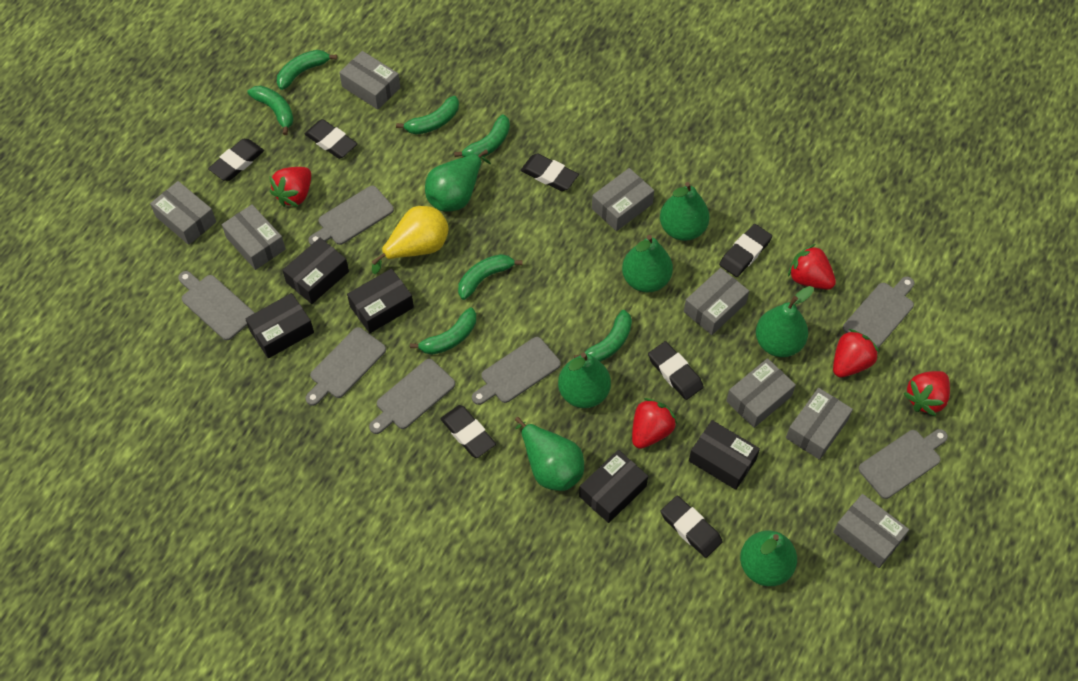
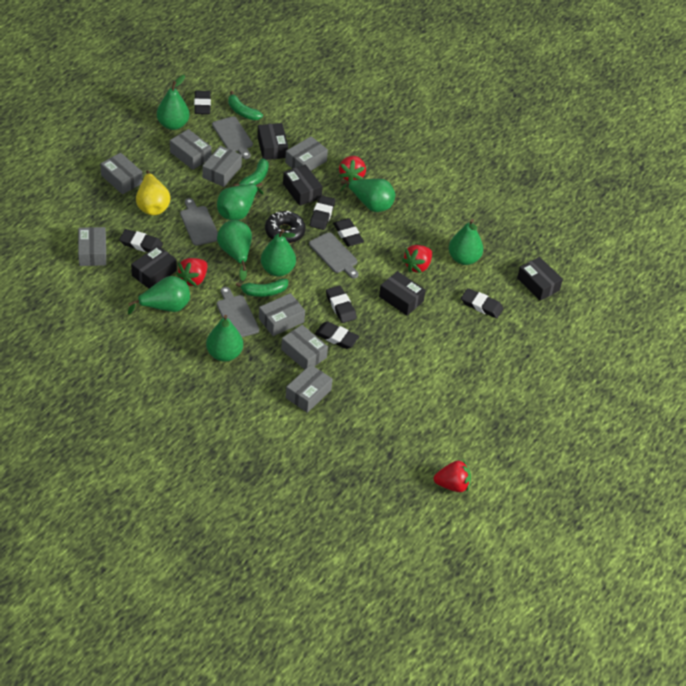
black donut: 0 -> 1
green banana: 7 -> 3
green pear: 7 -> 8
grey cutting board: 7 -> 4
red strawberry: 5 -> 4

